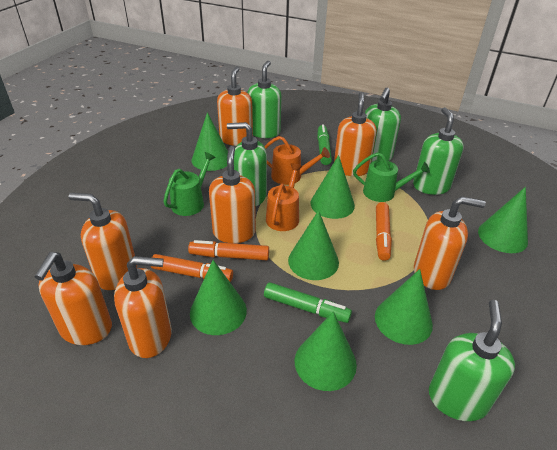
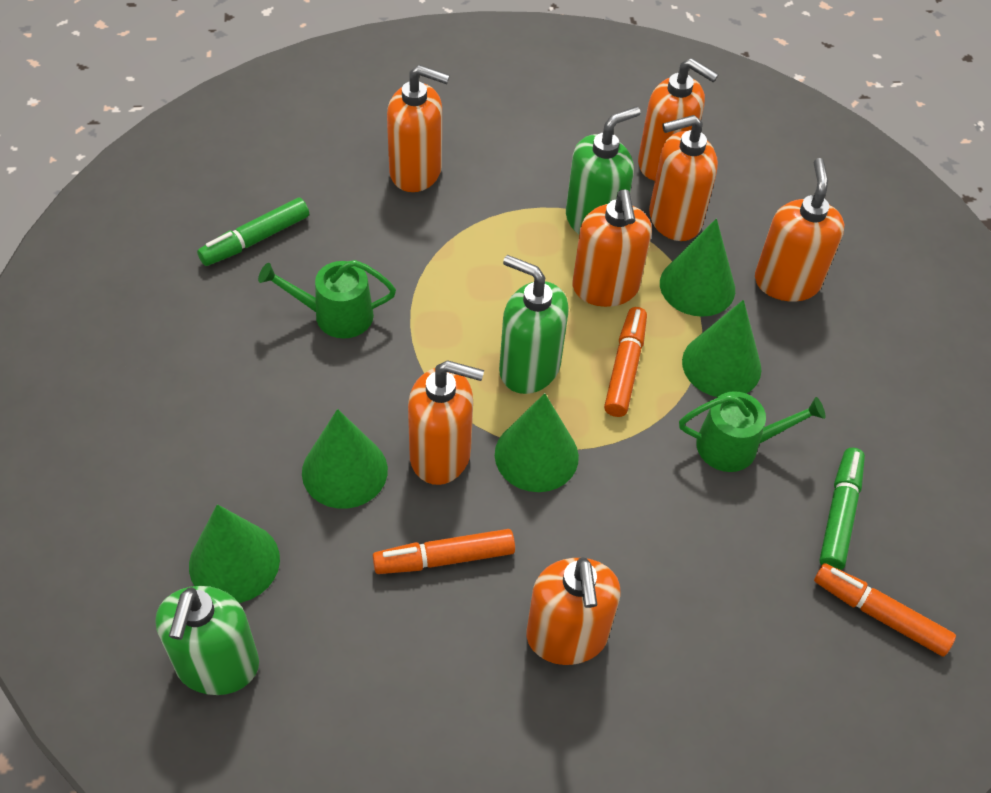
green cone: 7 -> 5
green soap dispenser: 5 -> 3
orange watering can: 2 -> 0

